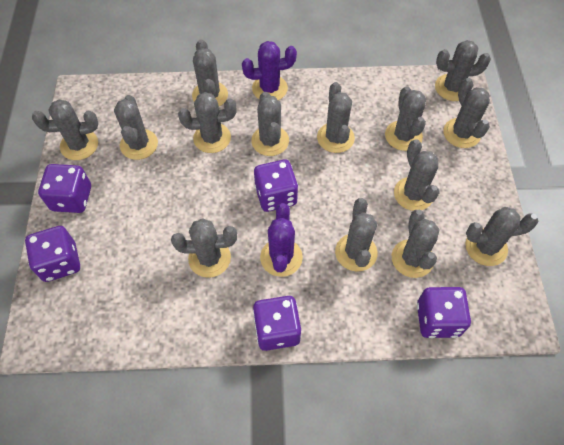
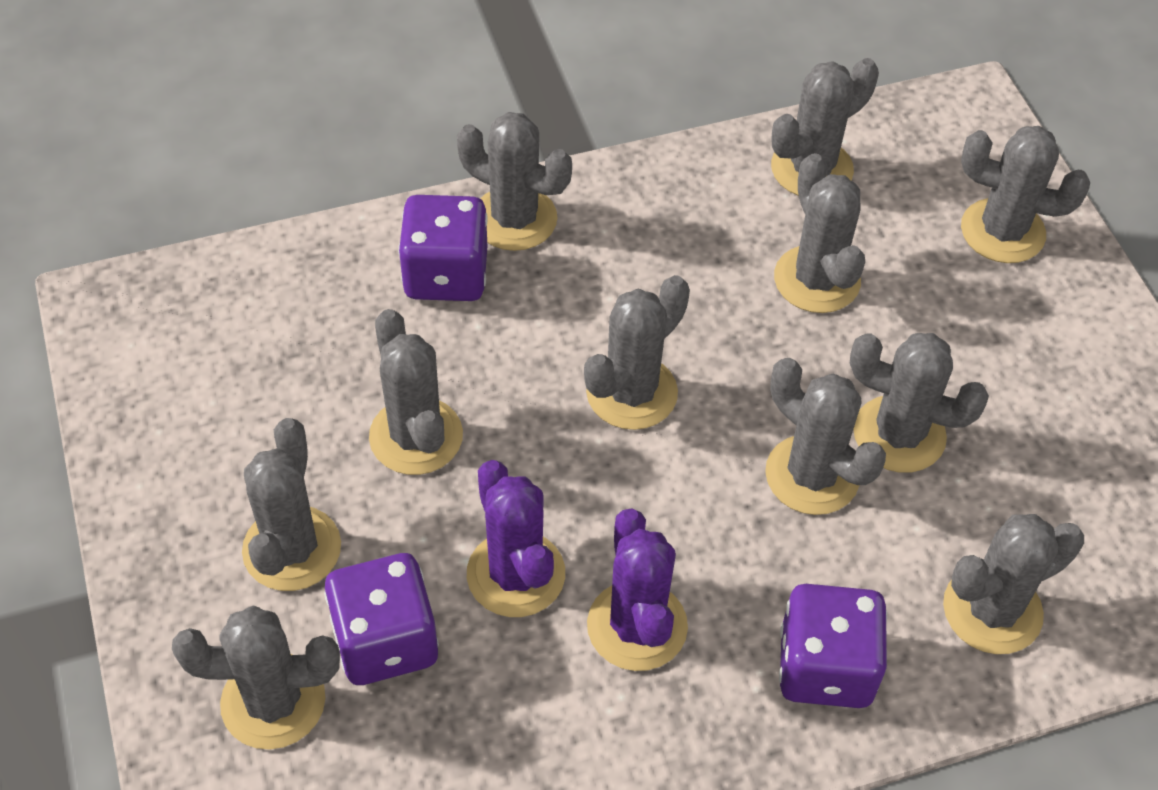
grey cactus: 14 -> 11
purple dice: 5 -> 3

